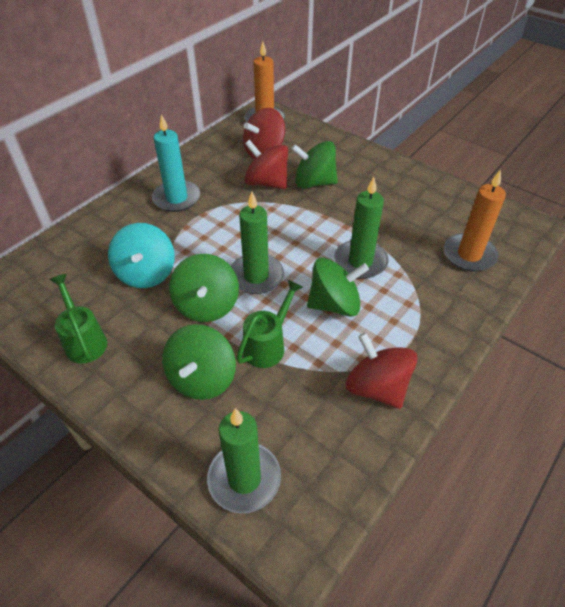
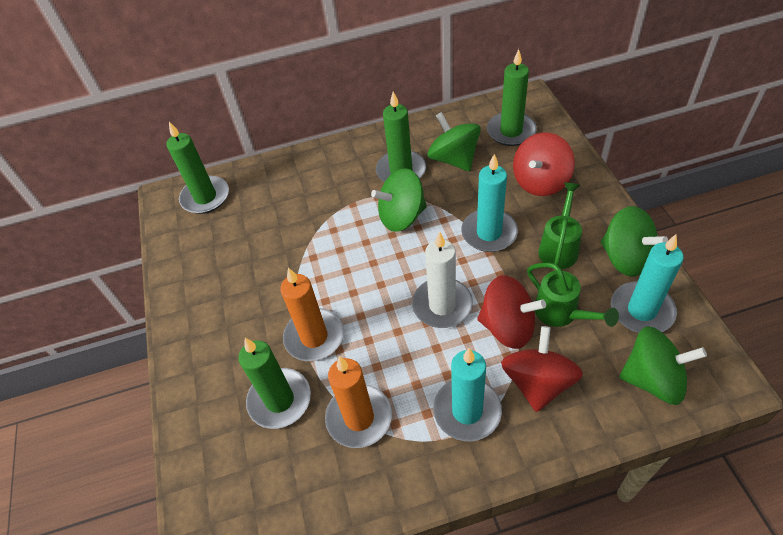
green candle: 3 -> 4
turquoise candle: 1 -> 3
turquoise spinning top: 1 -> 0
white candle: 0 -> 1

